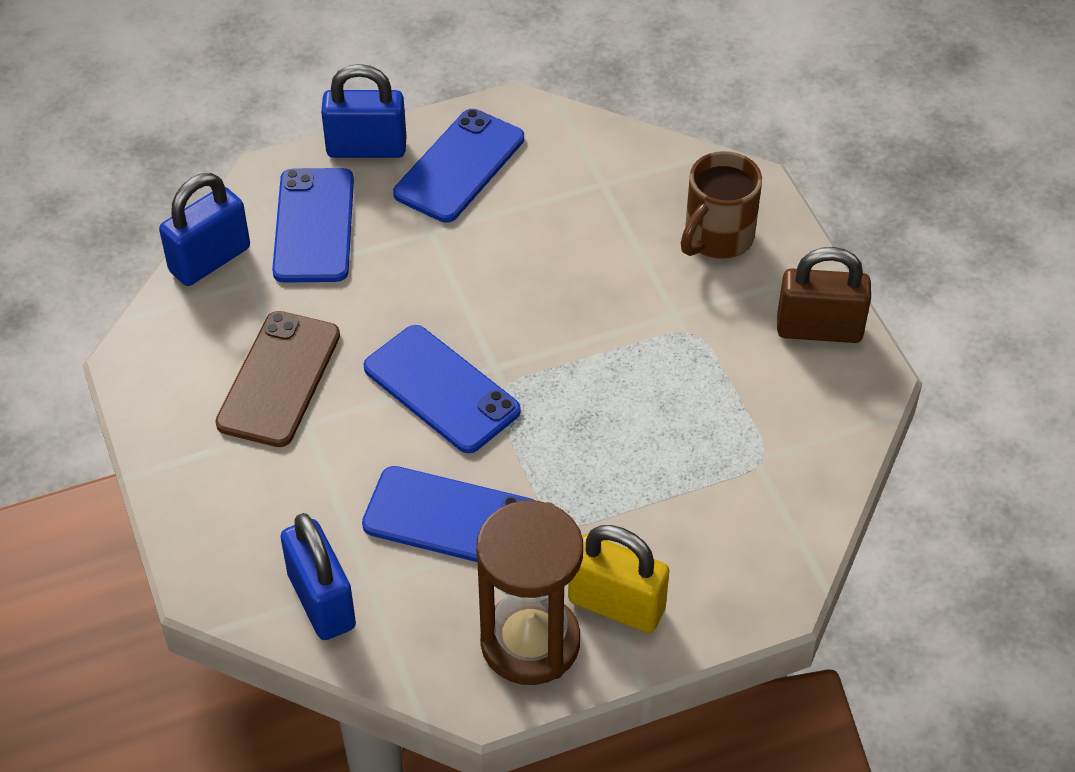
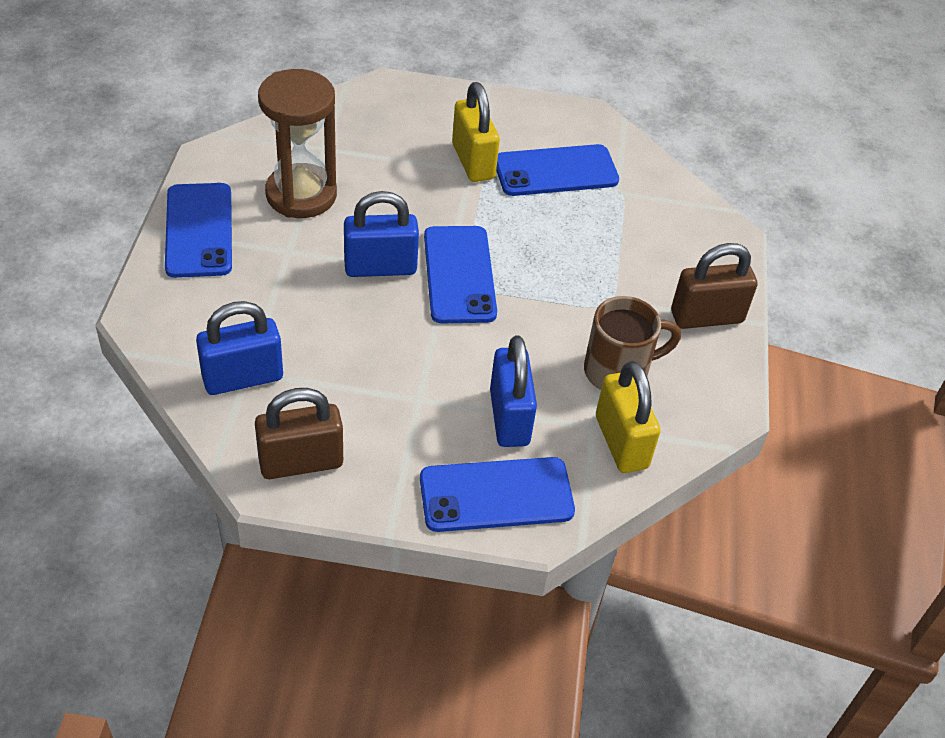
brown padlock: 1 -> 2
brown phone: 1 -> 0
yellow padlock: 1 -> 2

